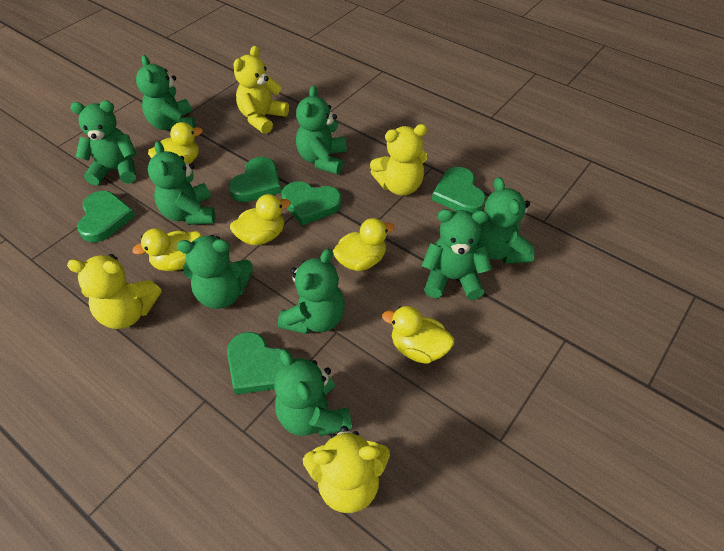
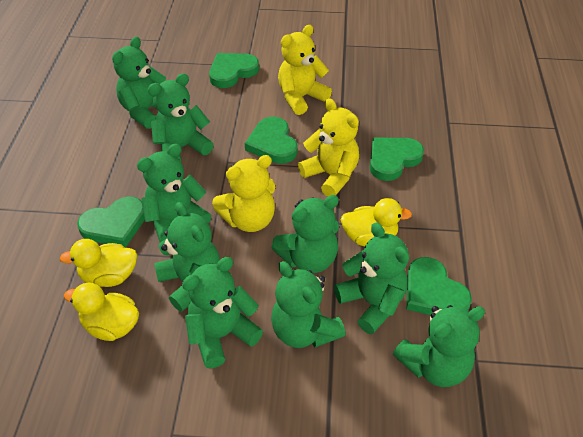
yellow duck: 5 -> 3
yellow teddy bear: 4 -> 3

